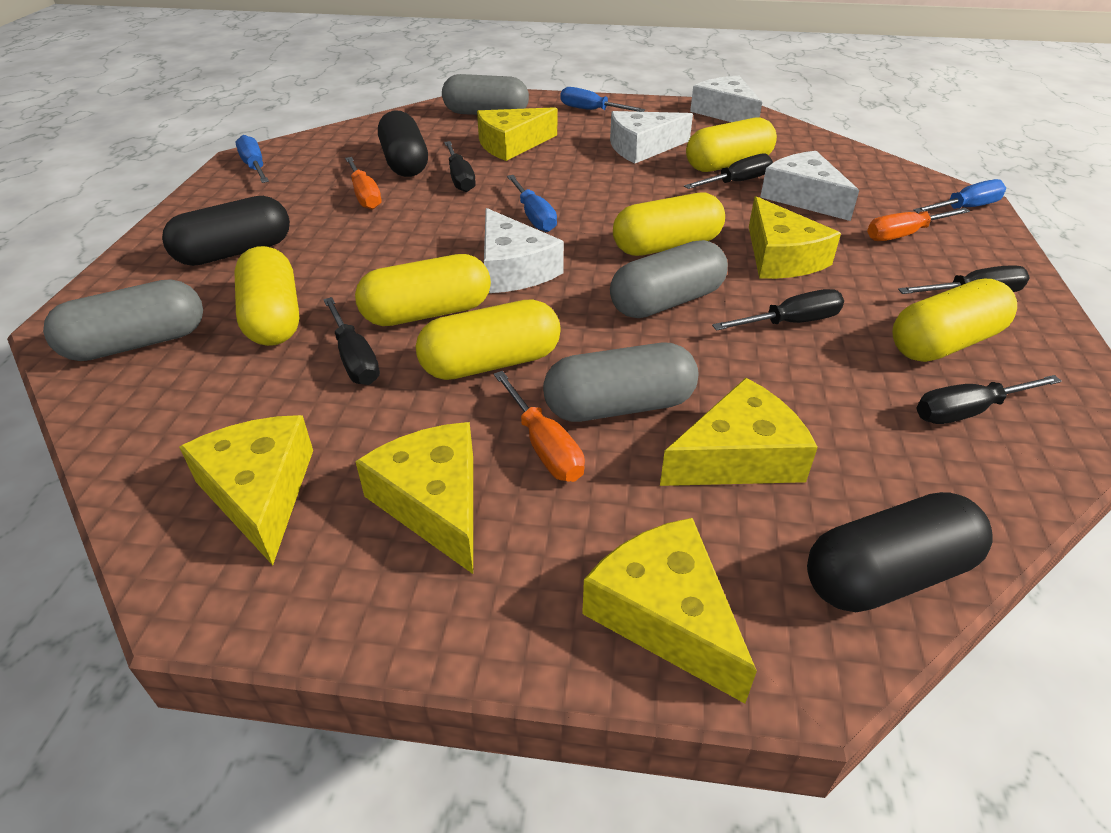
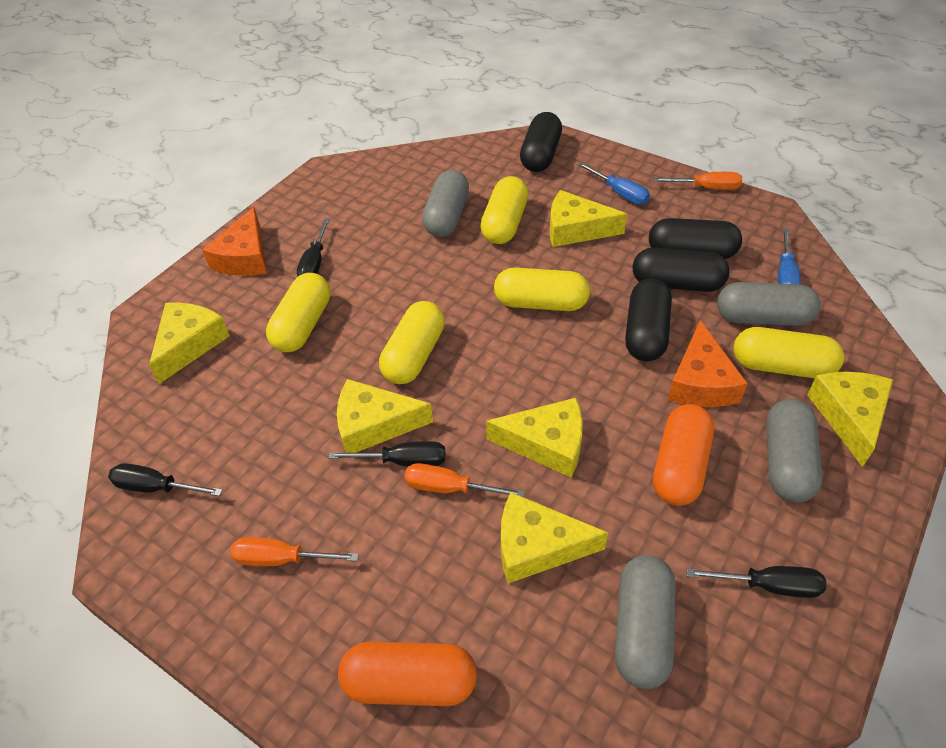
black capsule: 3 -> 4
black screwdriver: 6 -> 4
blue screwdriver: 4 -> 2
orange capsule: 0 -> 2
orange cheese: 0 -> 2
white cheese: 4 -> 0
yellow capsule: 6 -> 5

